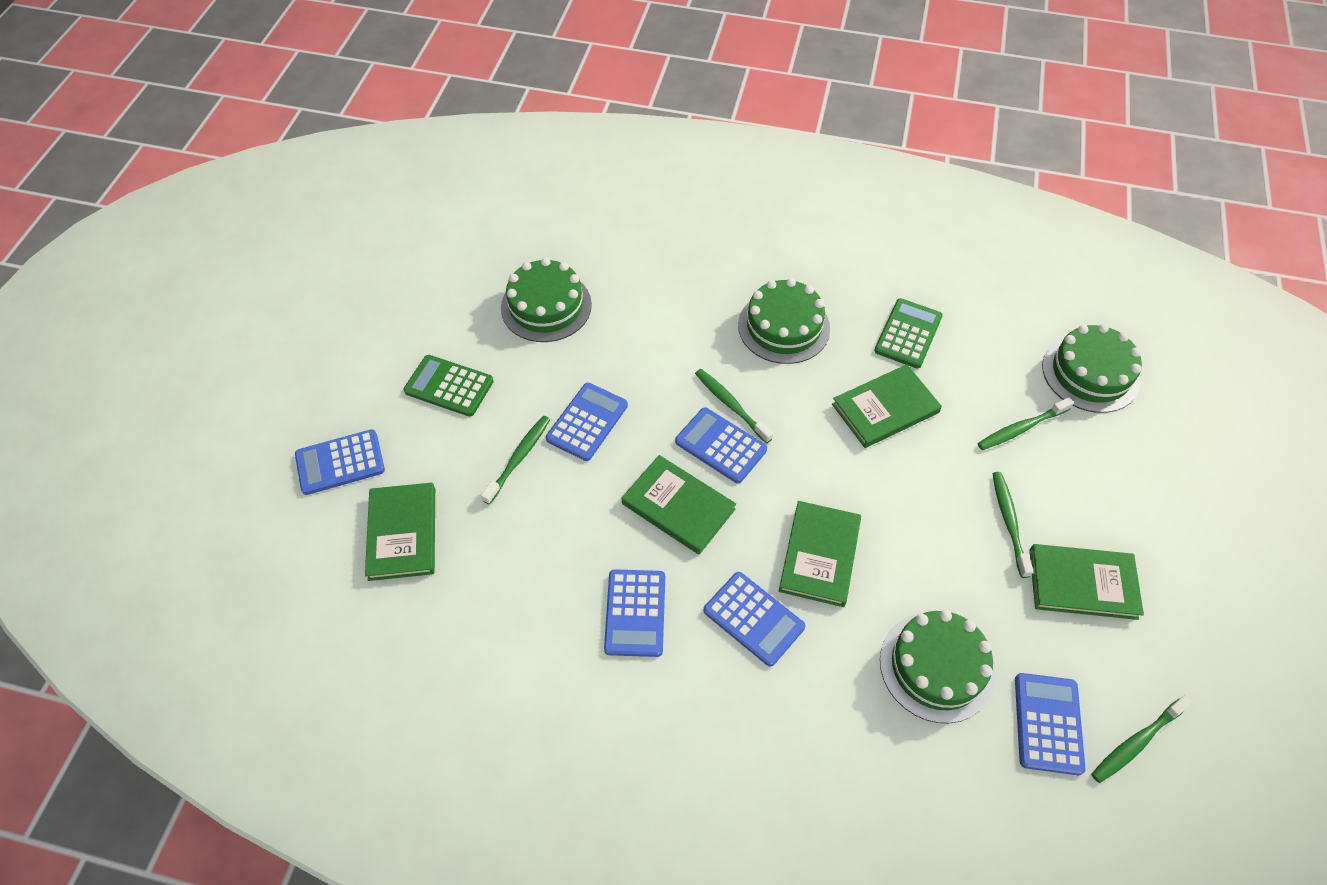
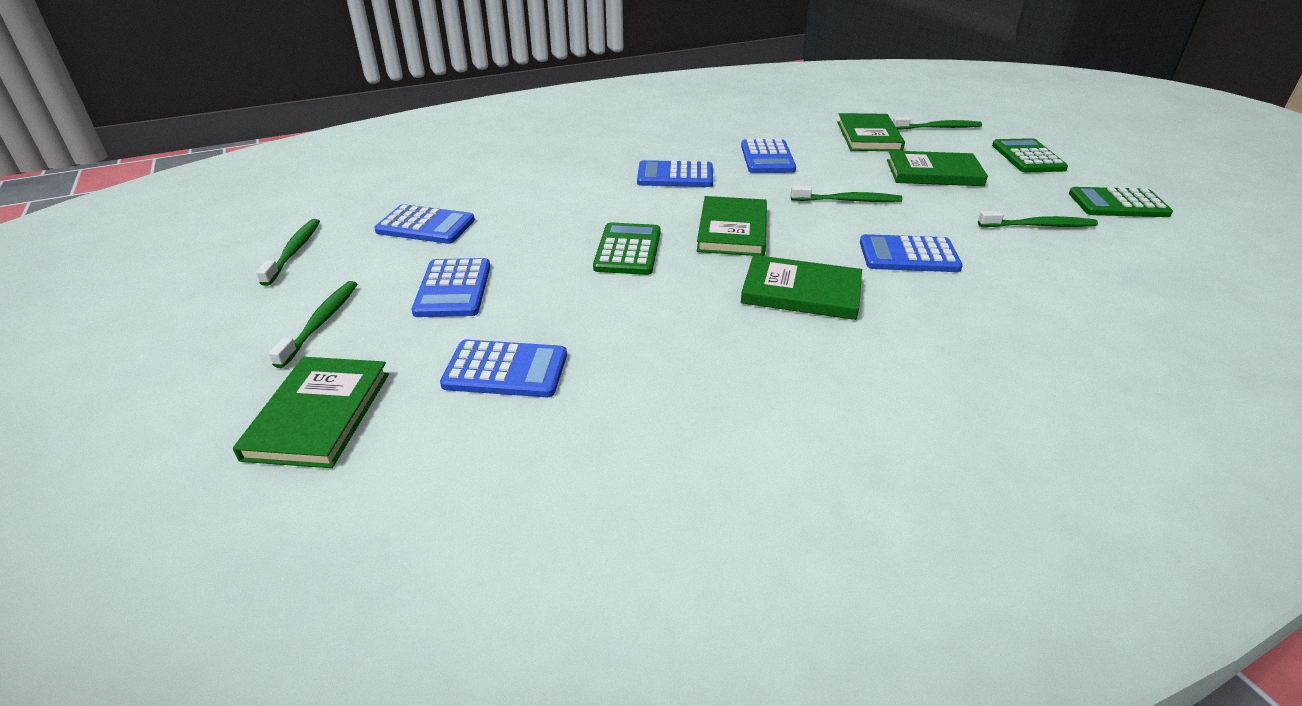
green cake: 4 -> 0
green calculator: 2 -> 3

